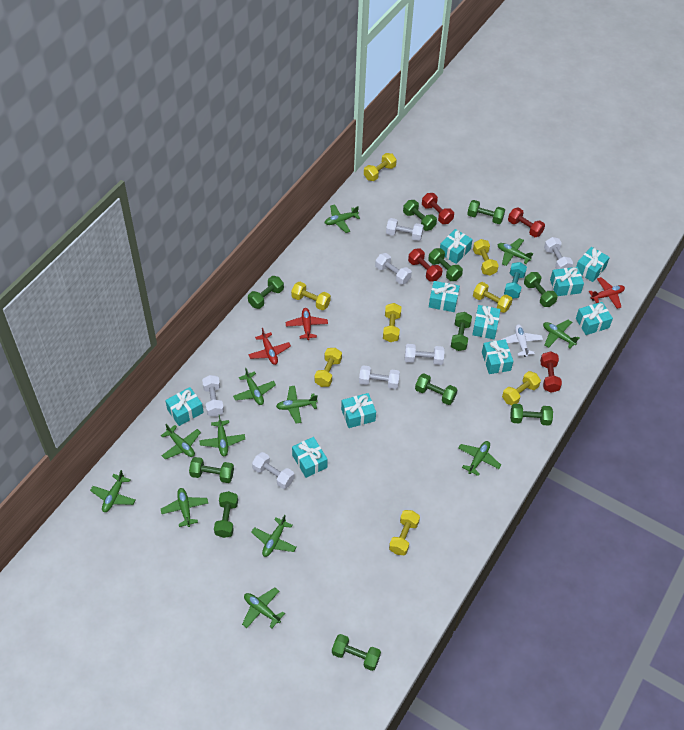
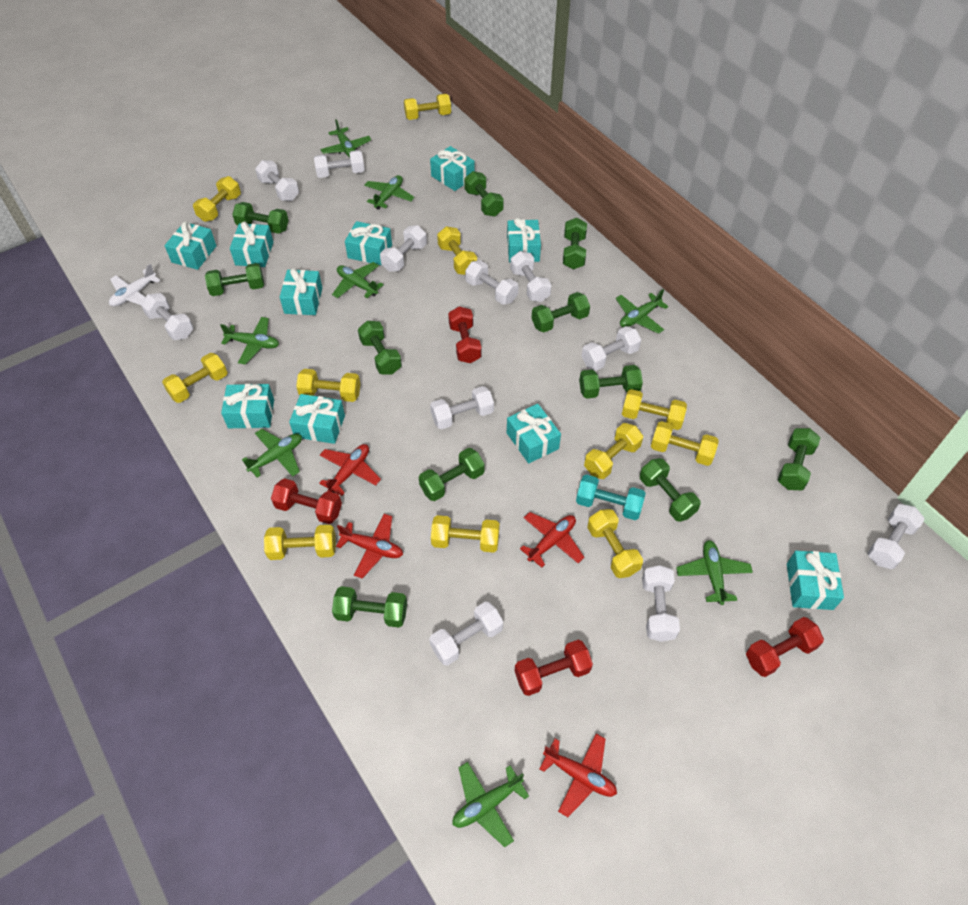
green plane: 12 -> 8
red plane: 3 -> 4
white dumbbell: 7 -> 11
yellow dumbbell: 8 -> 11

